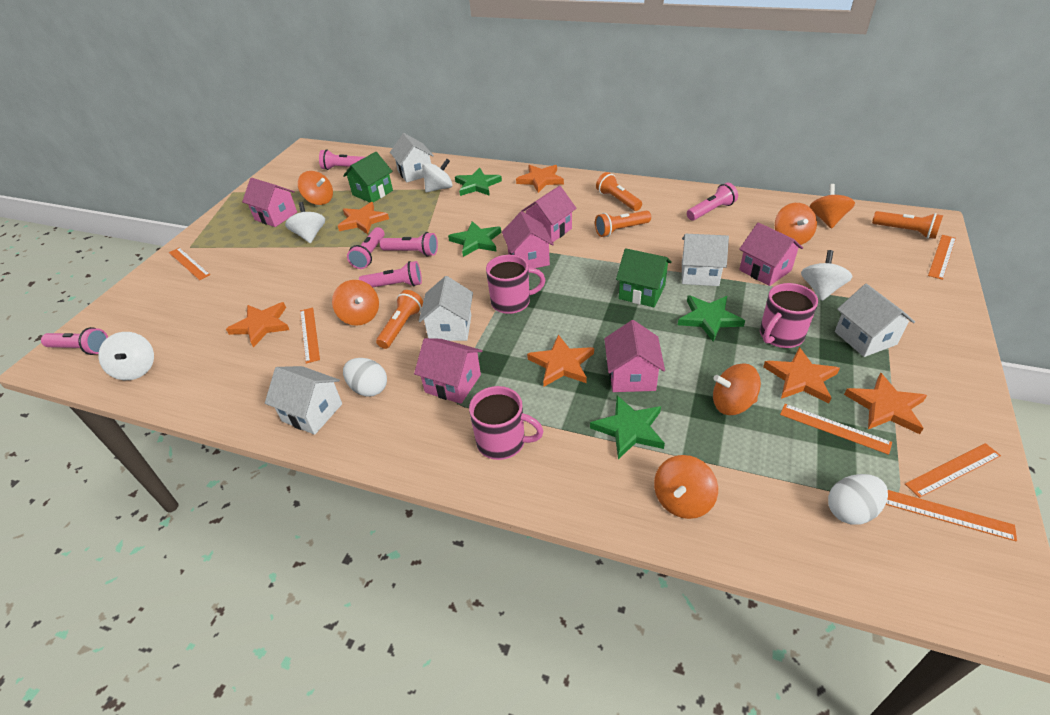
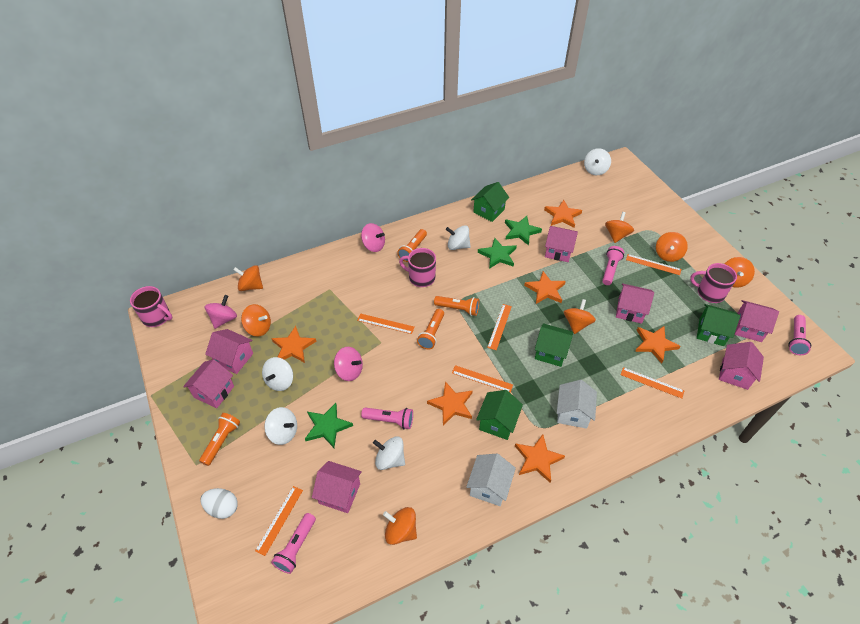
green house: 2 -> 4
green star: 4 -> 3
orange spinning top: 6 -> 7
pink flashlight: 6 -> 4
pink house: 6 -> 7
pink spinning top: 0 -> 3
white egg: 2 -> 1
white house: 5 -> 2
white spinning top: 4 -> 5

